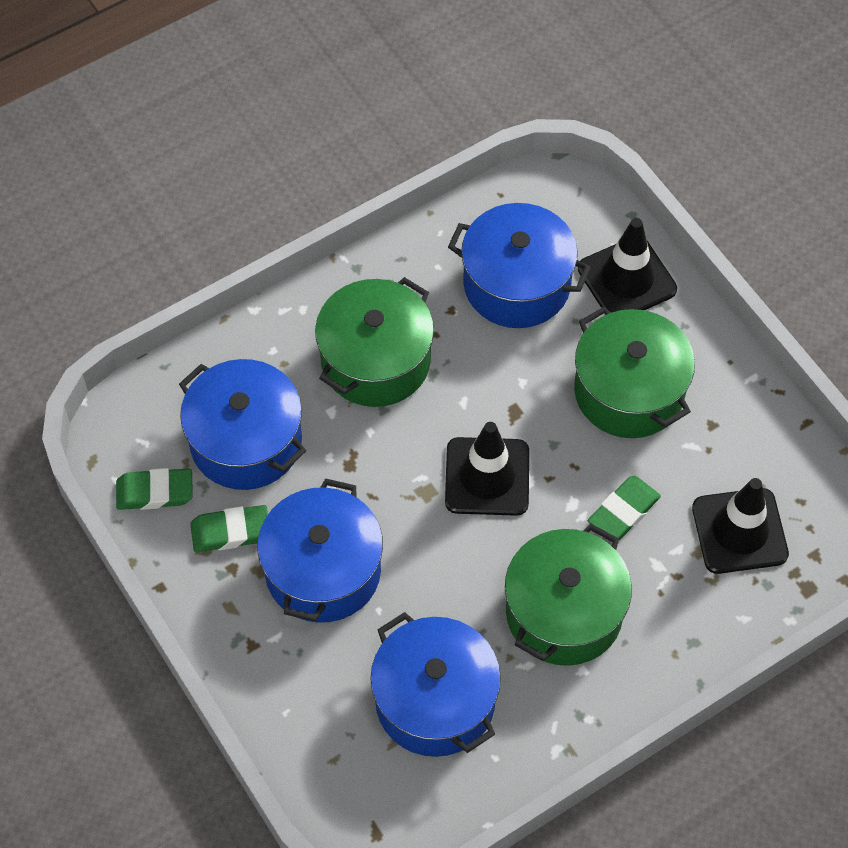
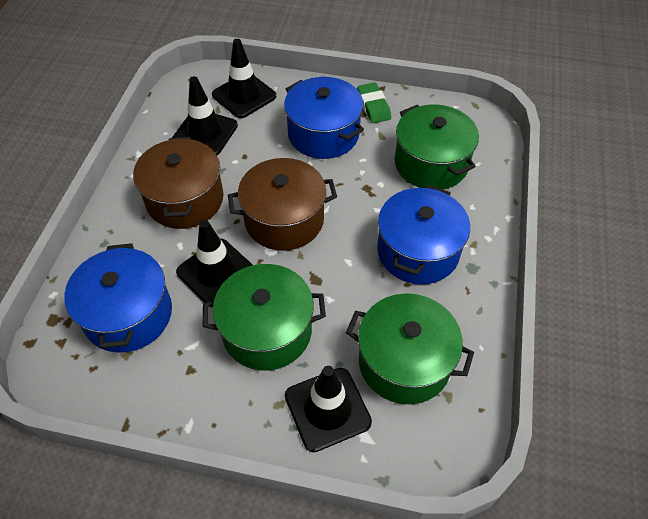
black traffic cone: 3 -> 4
blue pot: 4 -> 3
brown pot: 0 -> 2
green eraser: 3 -> 1

